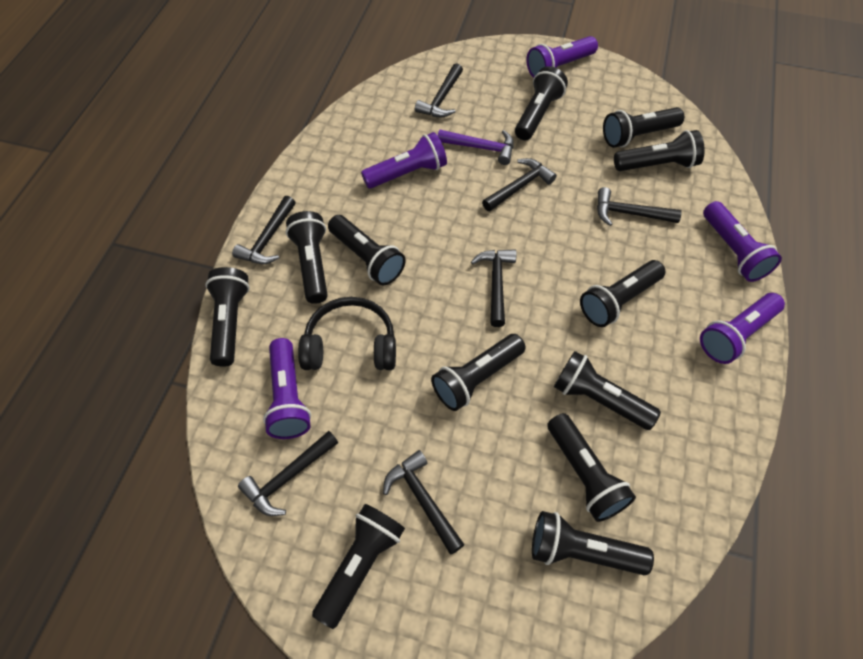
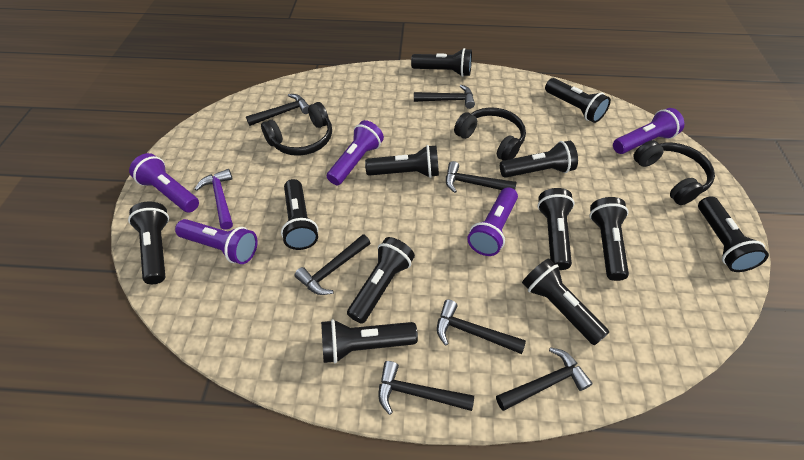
black headphones: 1 -> 3

